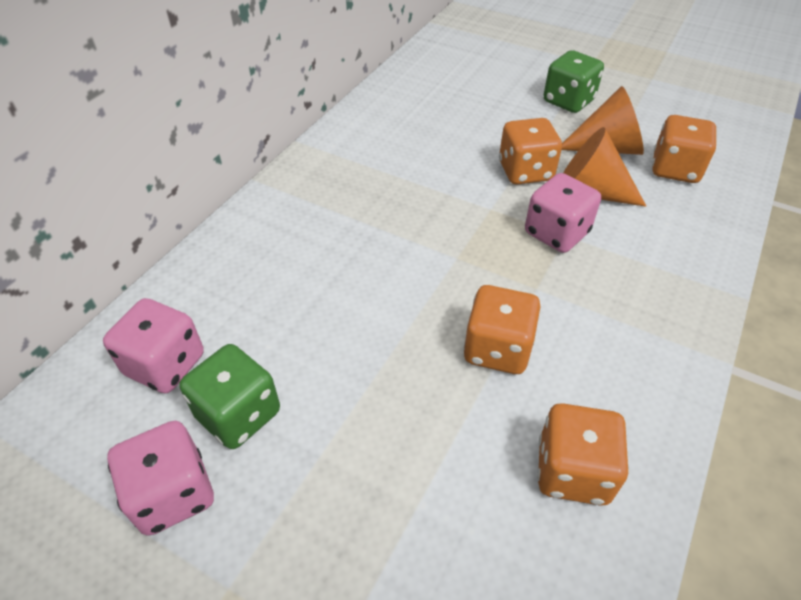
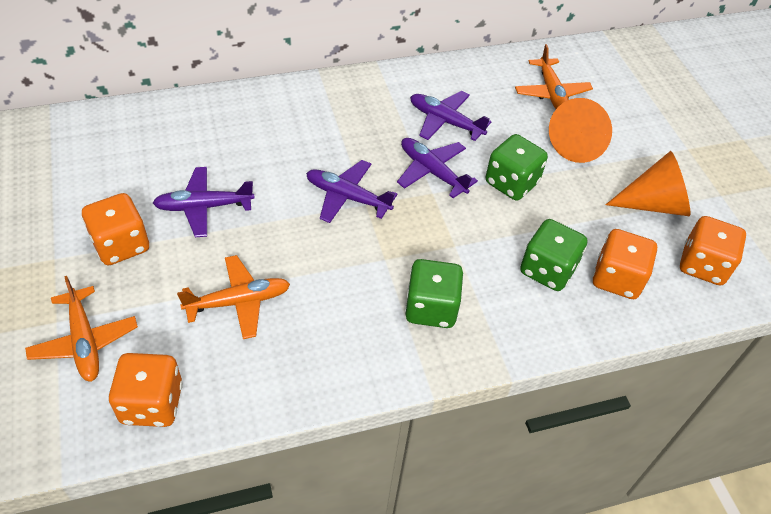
green dice: 2 -> 3
orange plane: 0 -> 3
pink dice: 3 -> 0
purple plane: 0 -> 4

